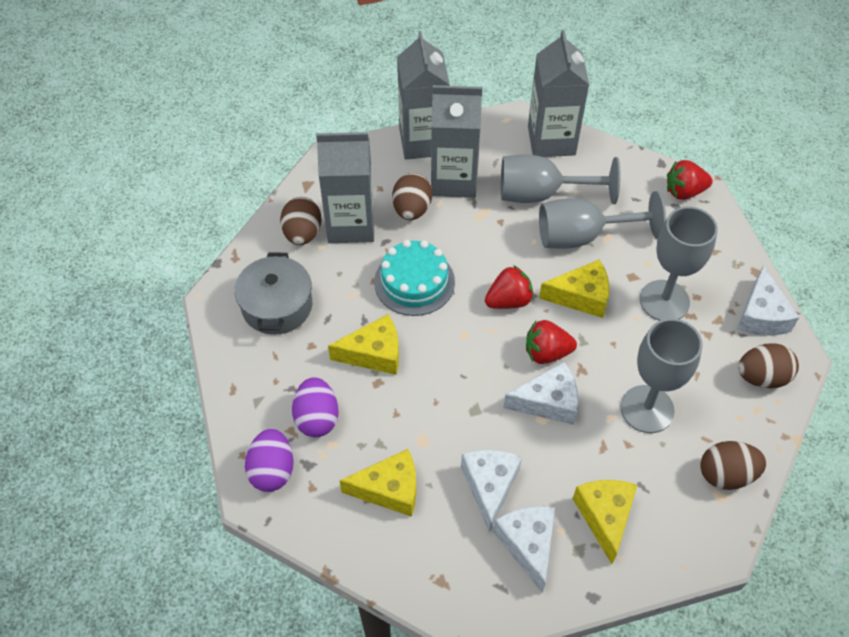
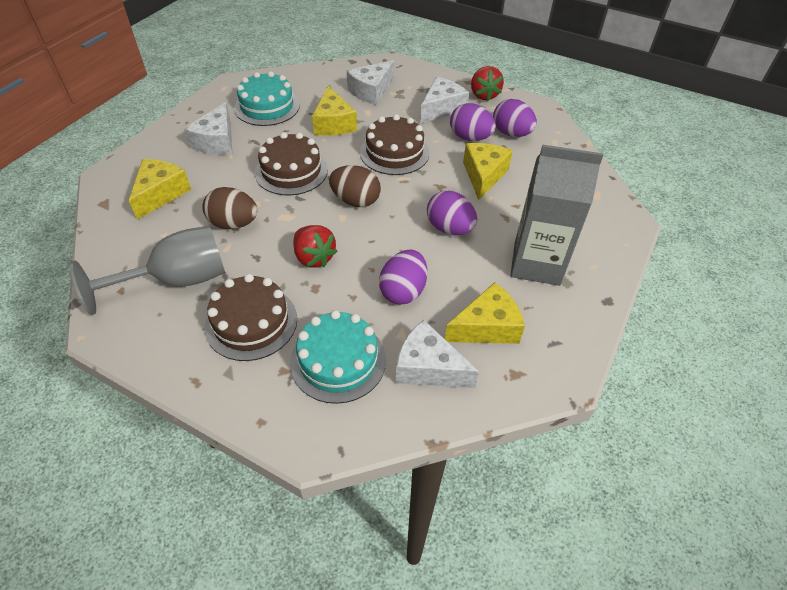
brown cake: 0 -> 3
brown egg: 4 -> 2
grey carton: 4 -> 1
grey goblet: 4 -> 1
grey pot: 1 -> 0
purple egg: 2 -> 4
red strawberry: 3 -> 2
turquoise cake: 1 -> 2

